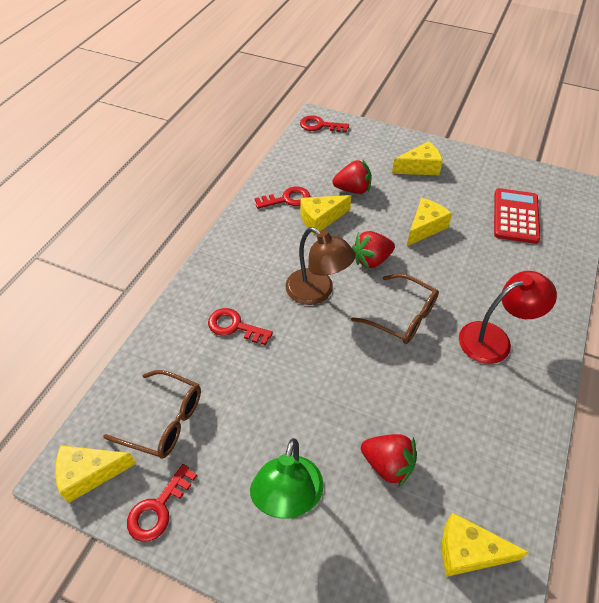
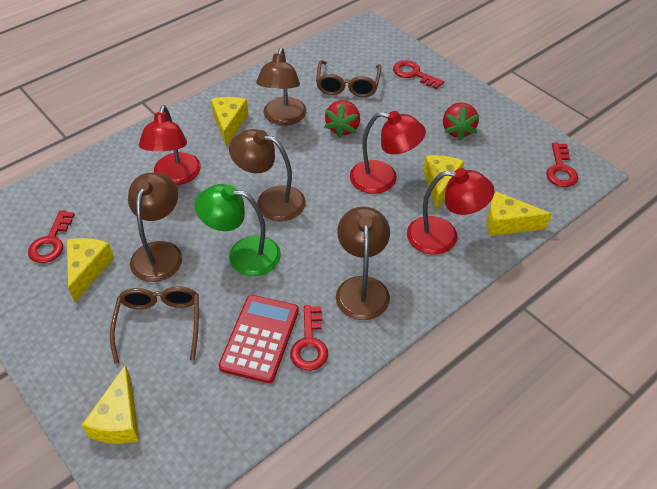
brown lamp: 1 -> 4
red lamp: 1 -> 3
red strawberry: 3 -> 2

